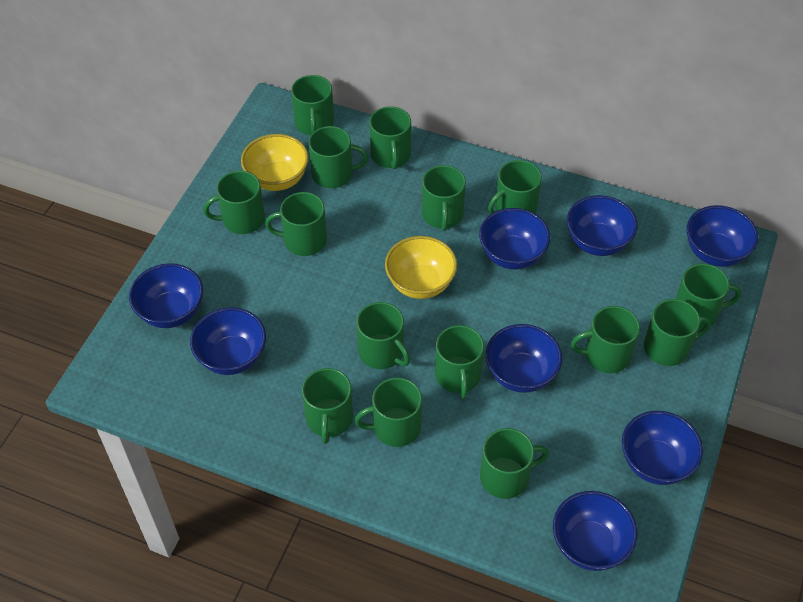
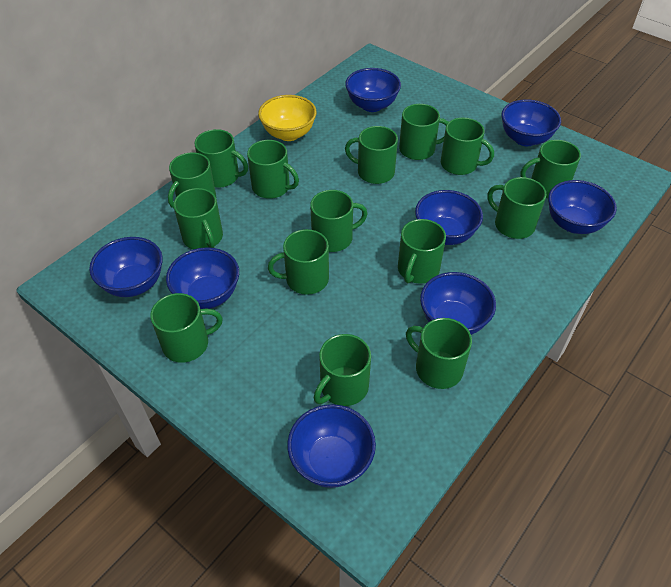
yellow bowl: 2 -> 1

